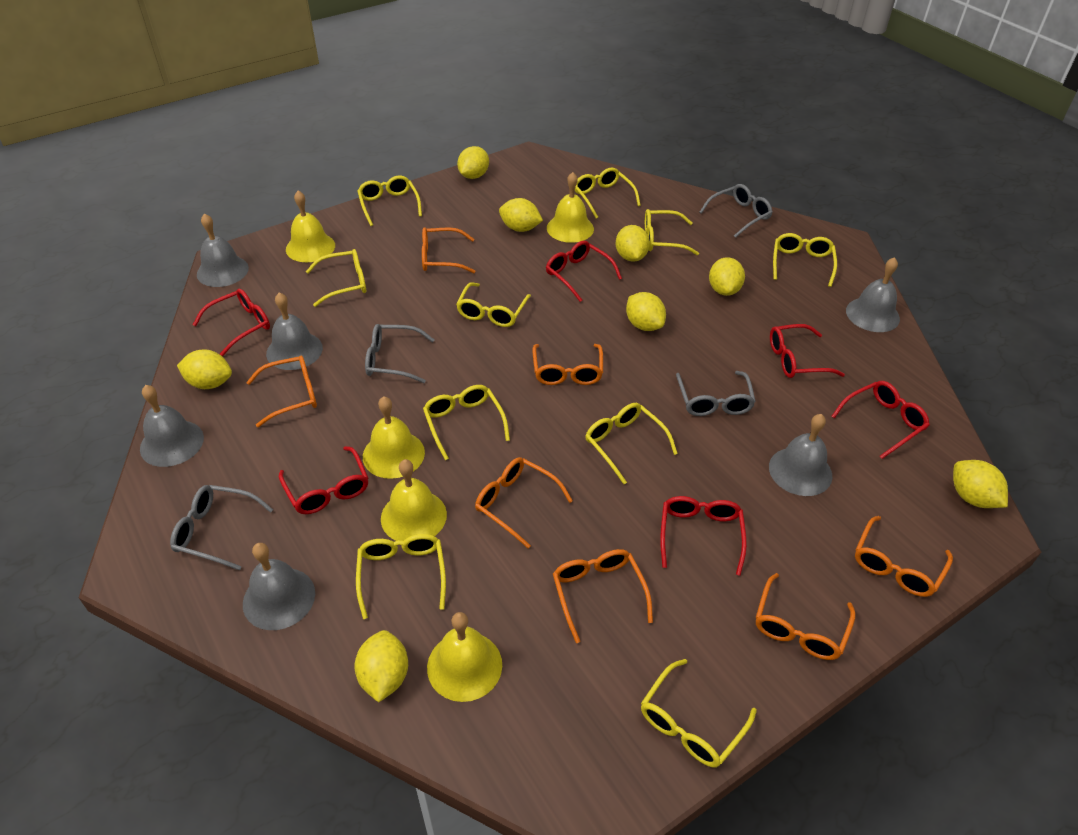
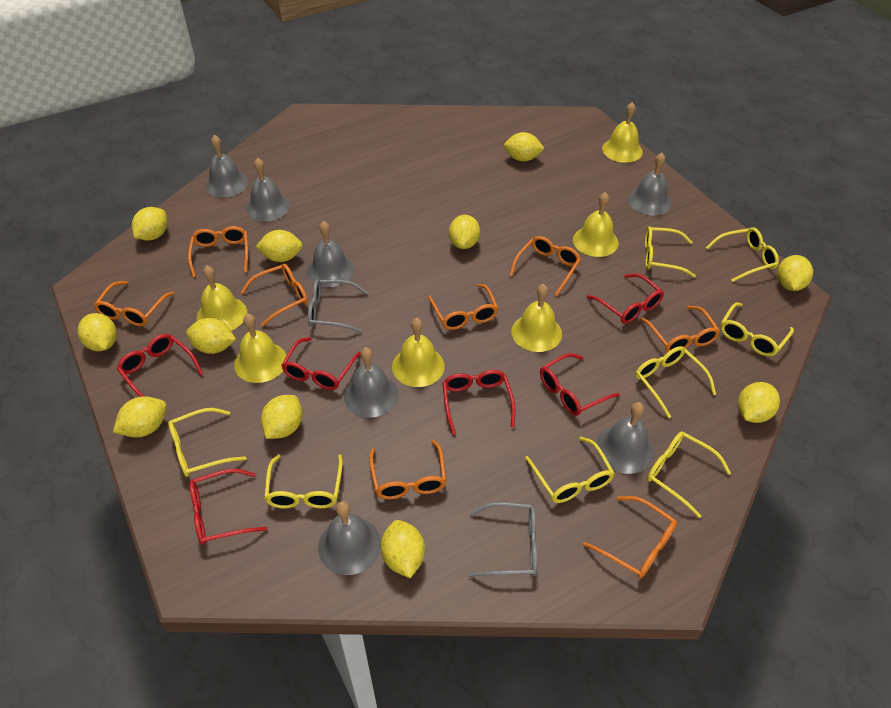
grey bell: 6 -> 7
grey glasses: 4 -> 2
orange glasses: 7 -> 8
yellow bell: 5 -> 6
yellow glasses: 10 -> 8
yellow lemon: 8 -> 11

